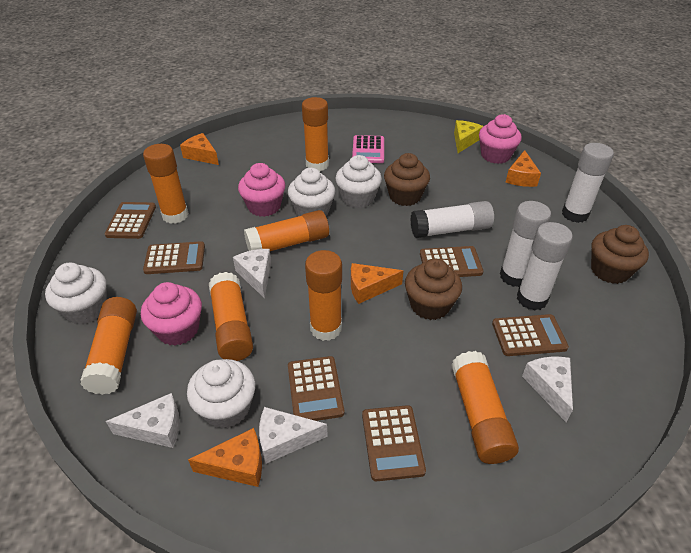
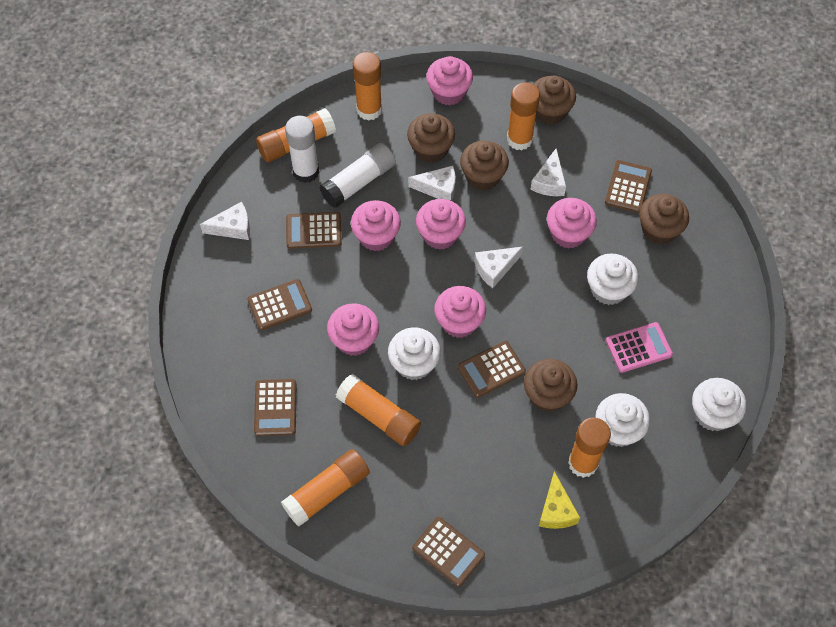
brown cupcake: 3 -> 5
orange cheese: 4 -> 0
orange glue stick: 7 -> 6
pink cupcake: 3 -> 6
white glue stick: 4 -> 2

